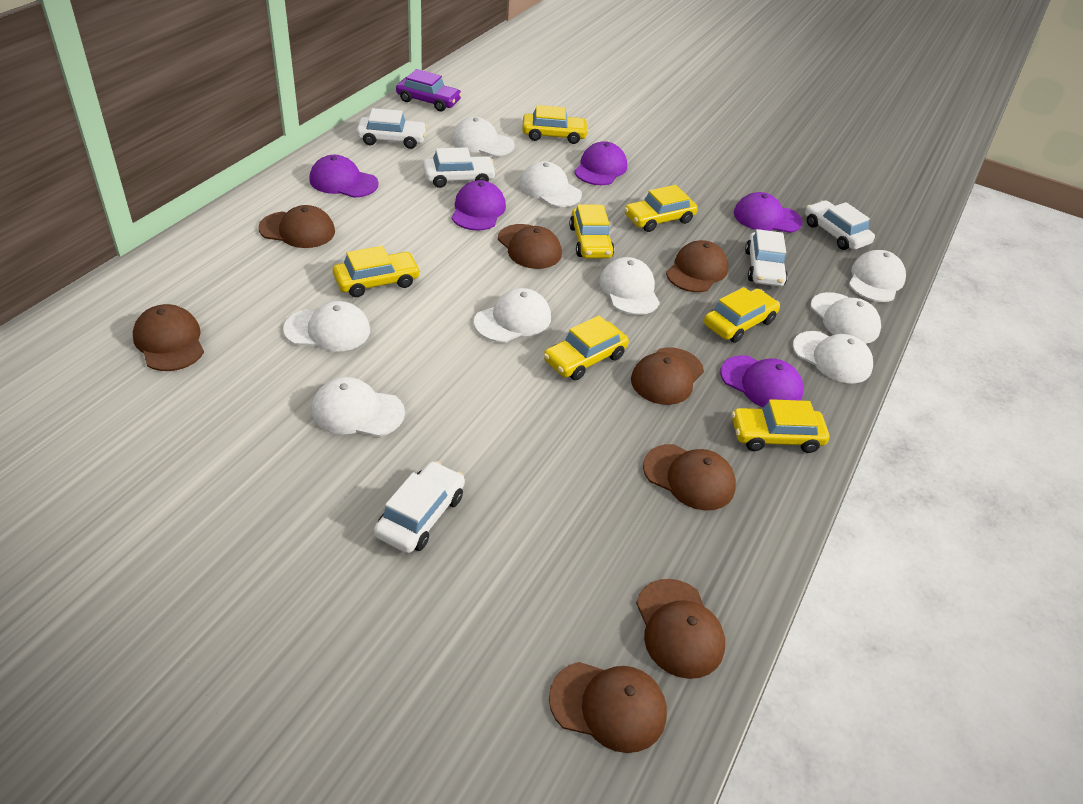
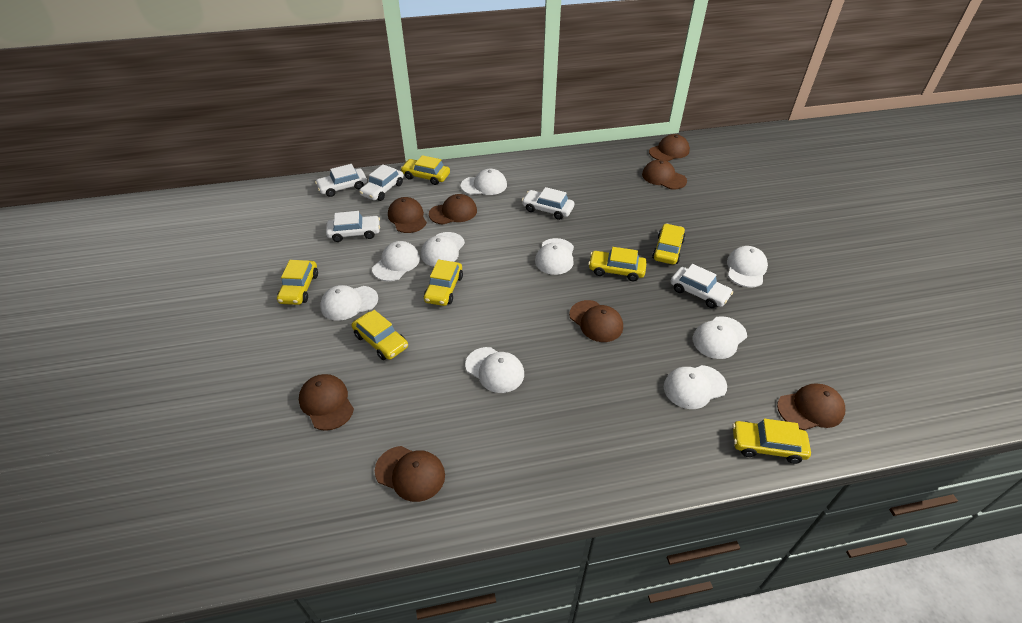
purple cap: 5 -> 0
purple car: 1 -> 0

